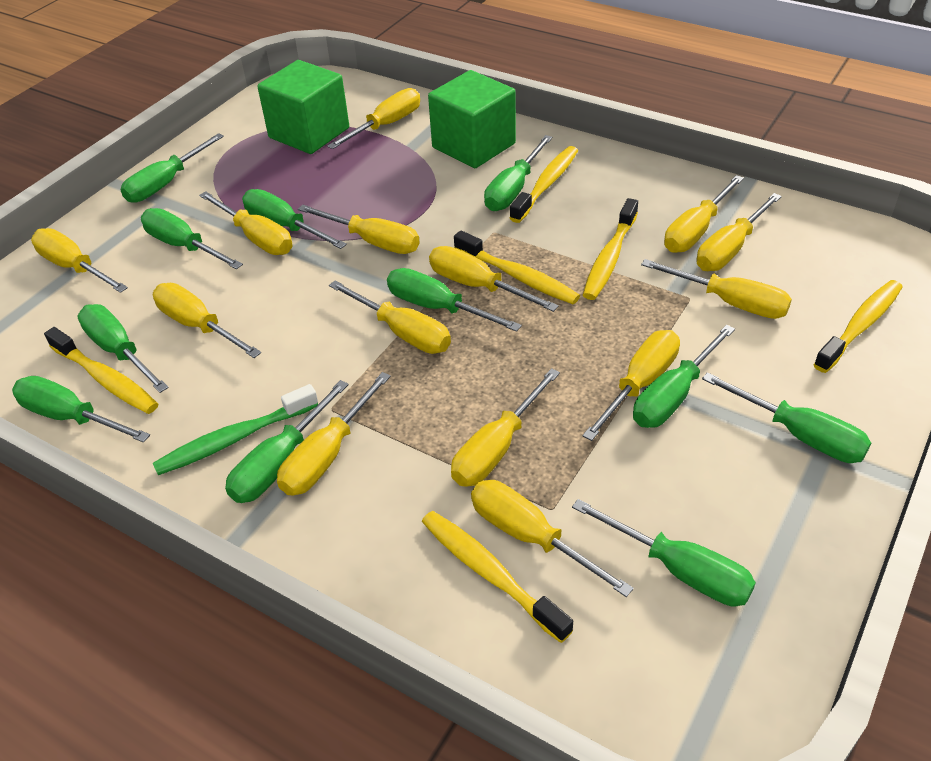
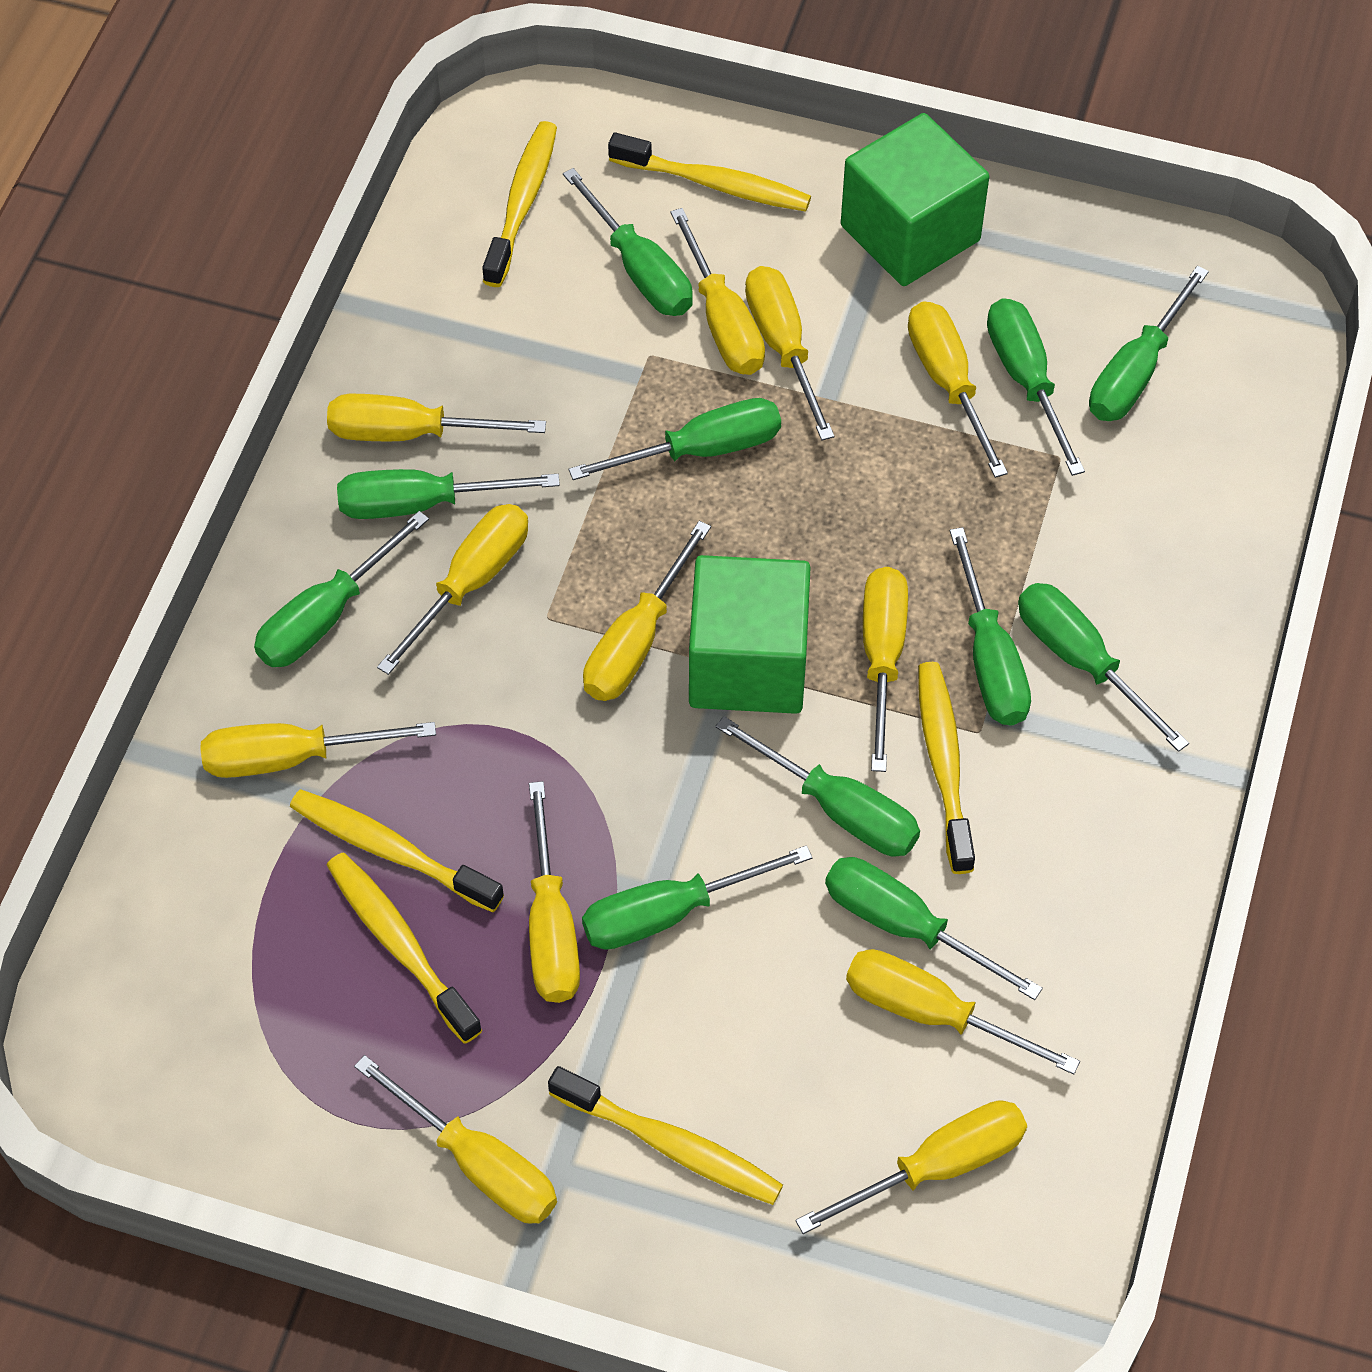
green toothbrush: 1 -> 0
yellow screwdriver: 14 -> 12

